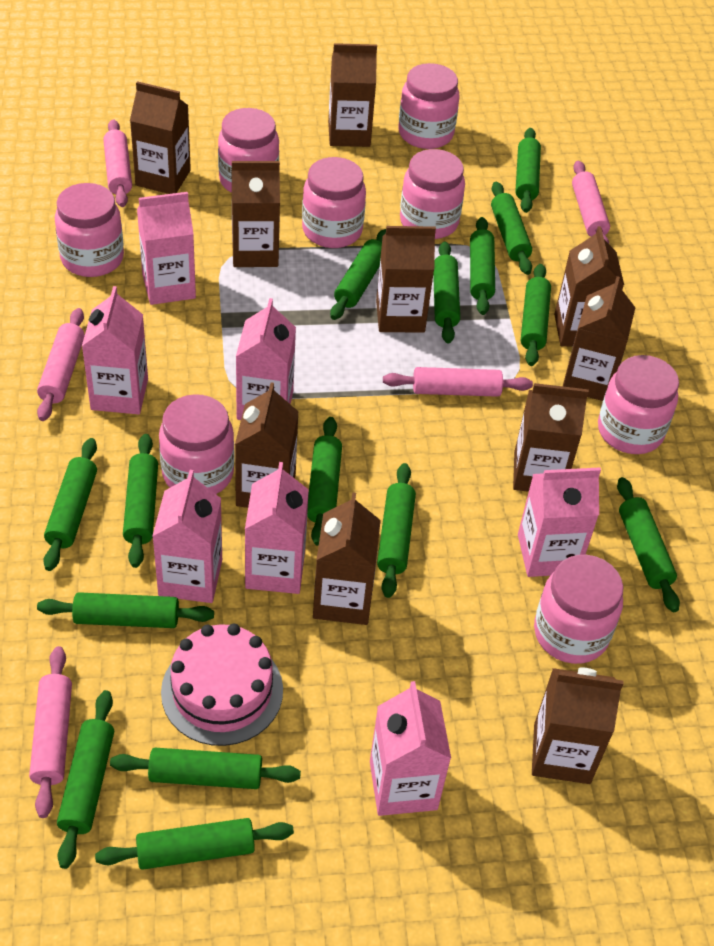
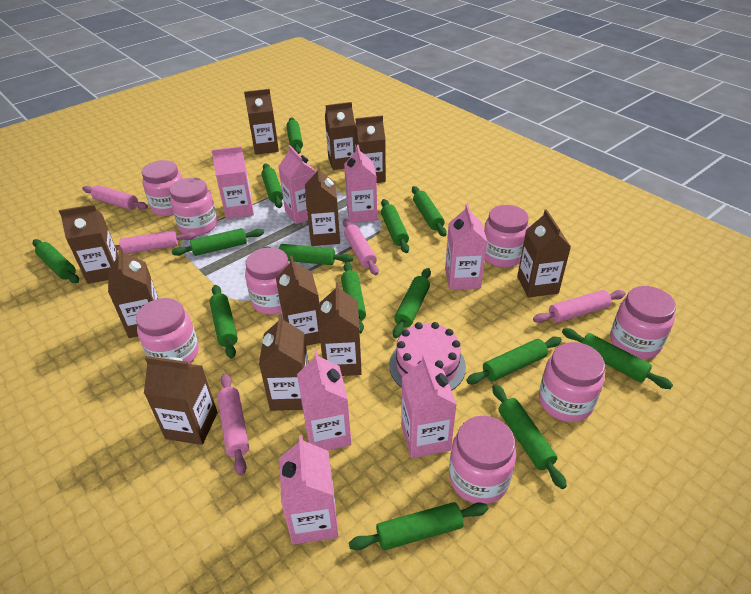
brown carton: 10 -> 11
green rolling pin: 15 -> 14

